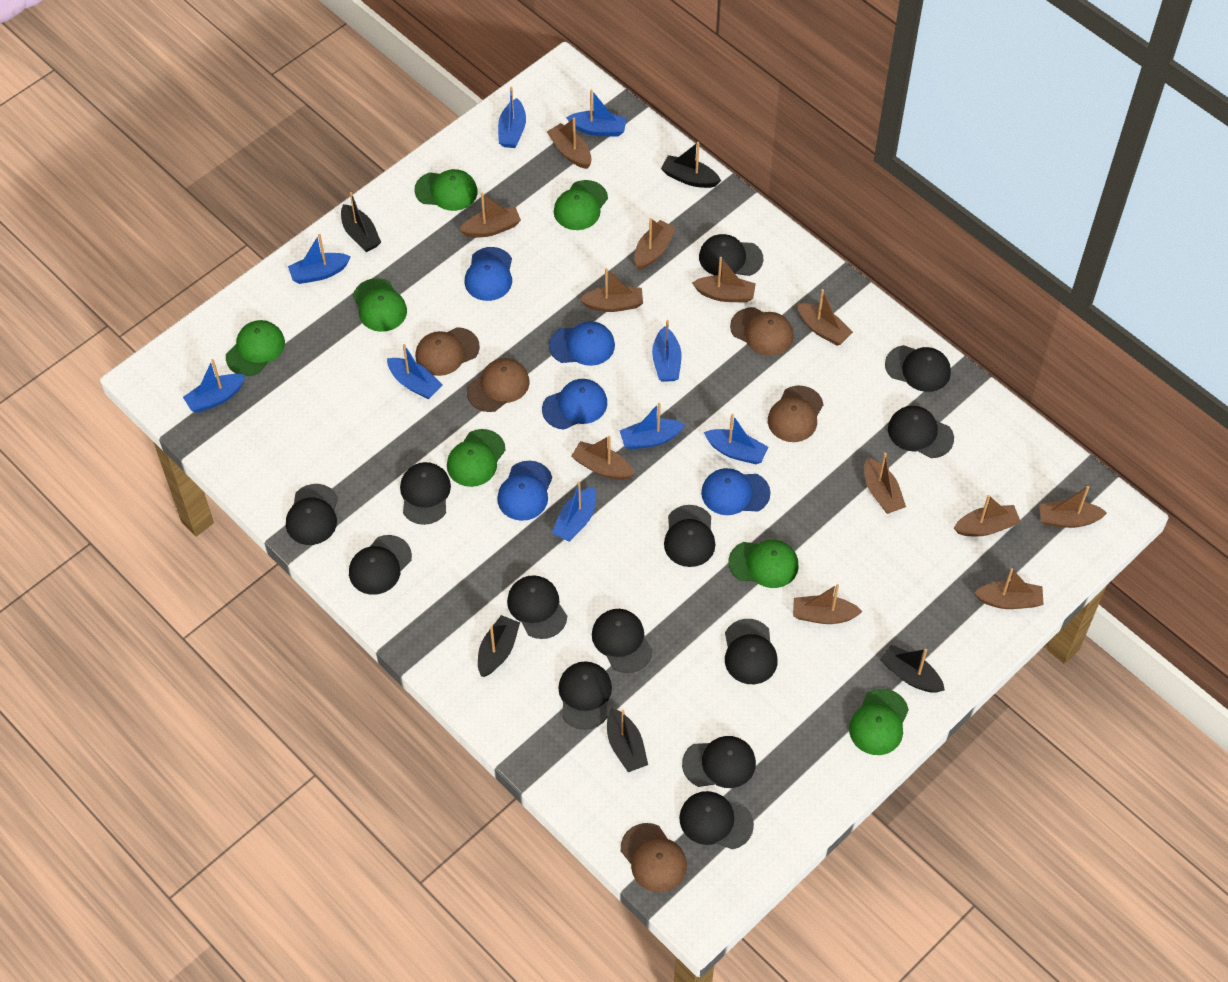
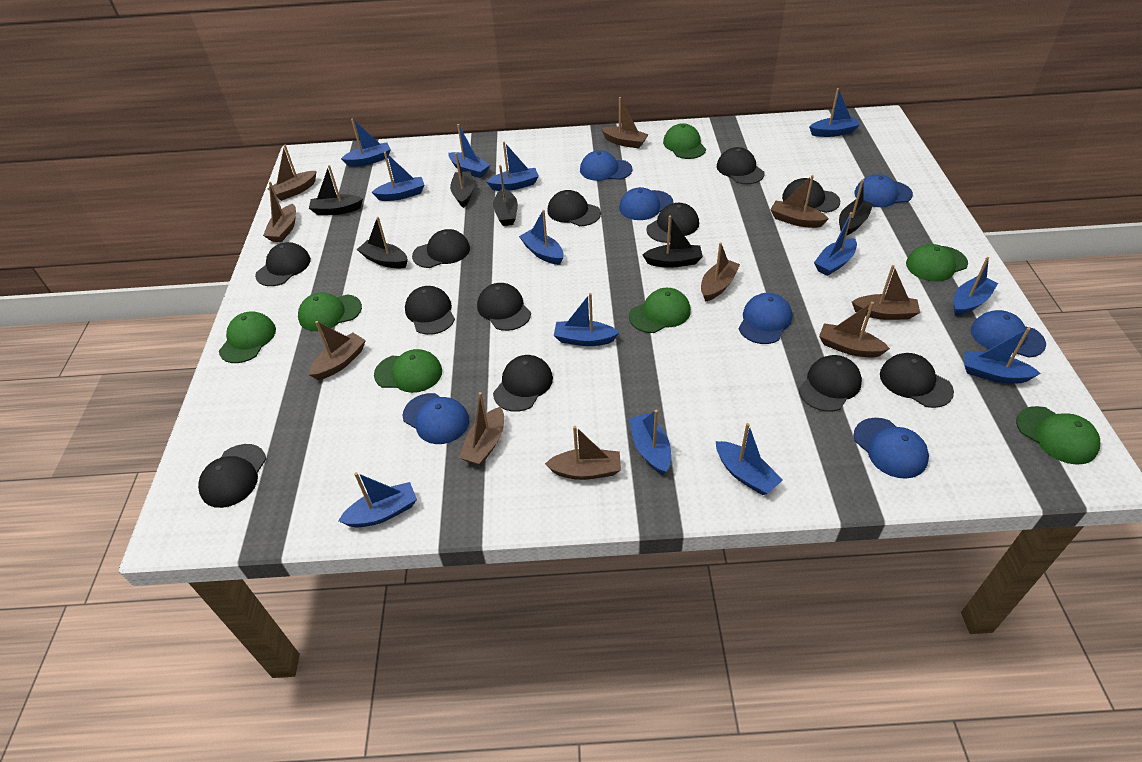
black boat: 5 -> 6
black cap: 13 -> 12
blue boat: 9 -> 13
blue cap: 5 -> 7
brown boat: 12 -> 10
brown cap: 5 -> 0

